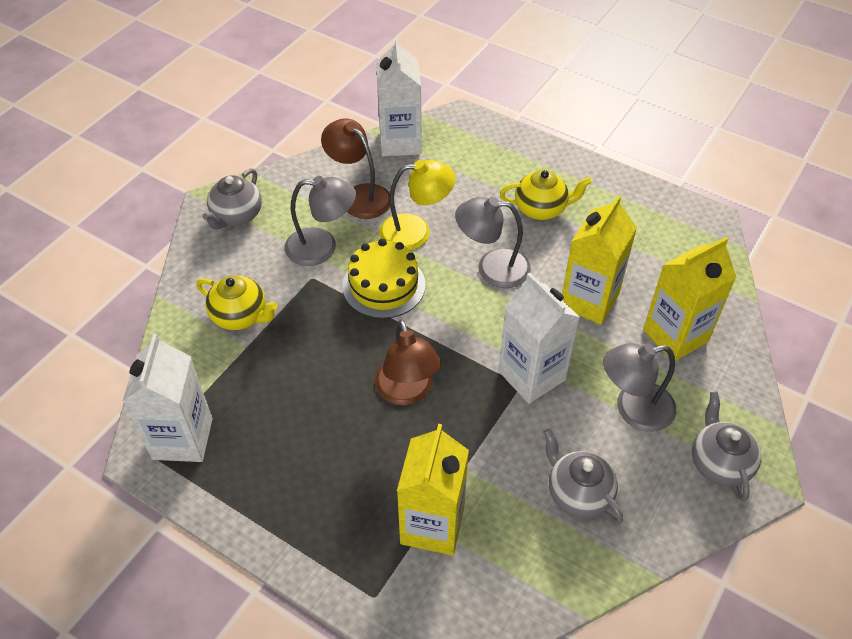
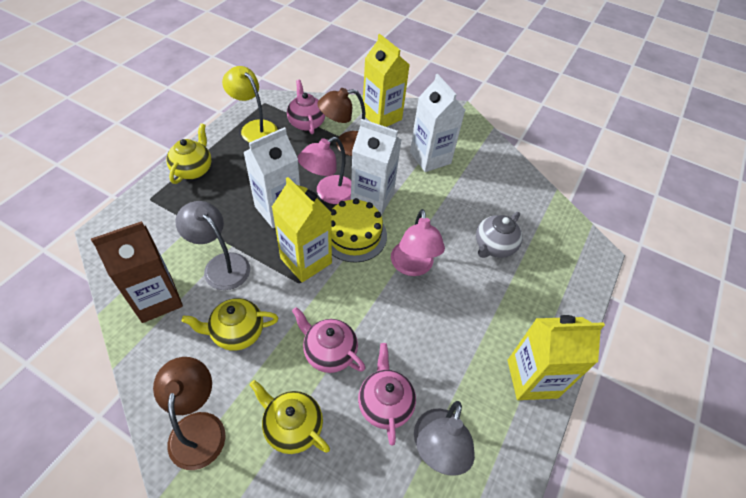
brown carton: 0 -> 1
grey lamp: 3 -> 2
grey teapot: 3 -> 1
pink lamp: 0 -> 2
pink teapot: 0 -> 3
yellow teapot: 2 -> 3

